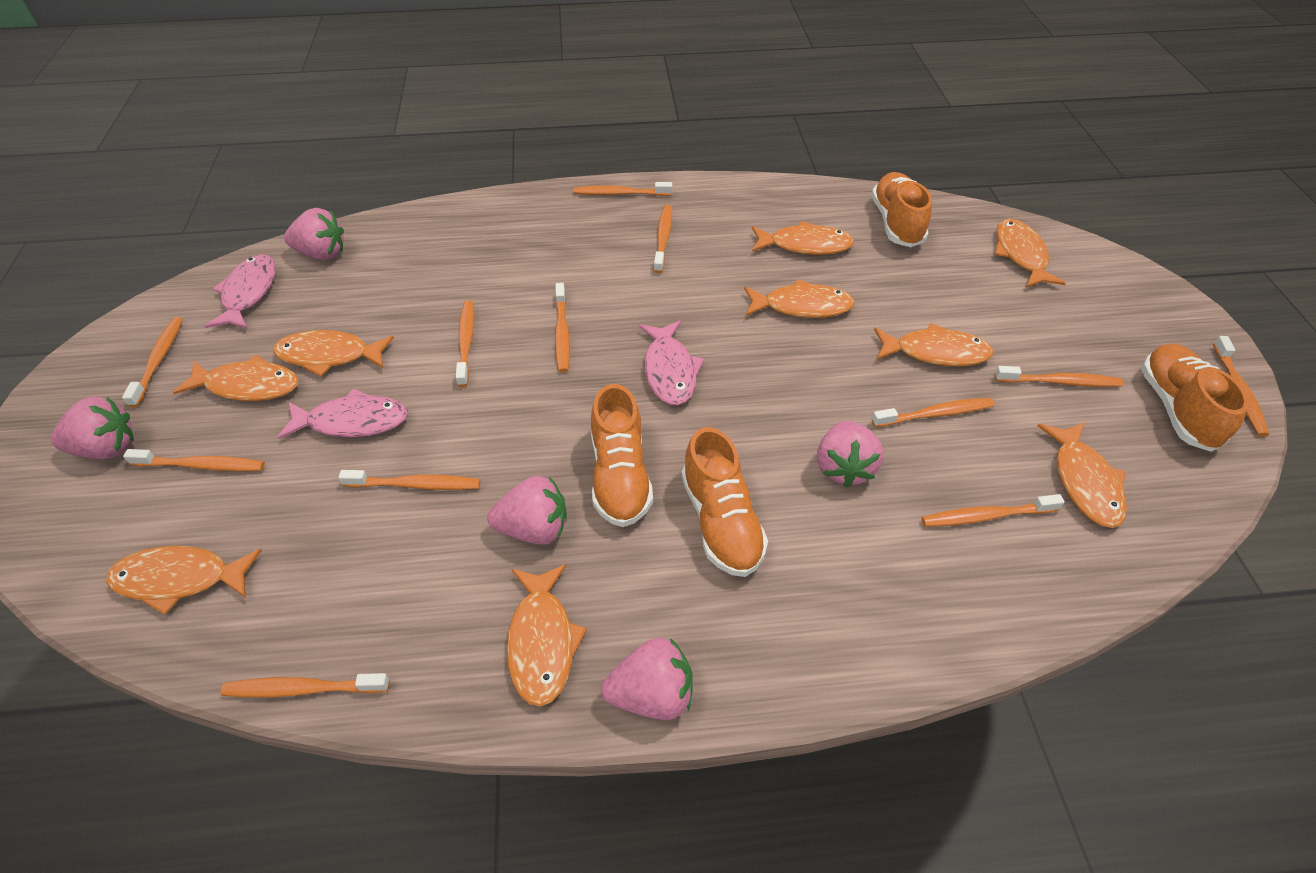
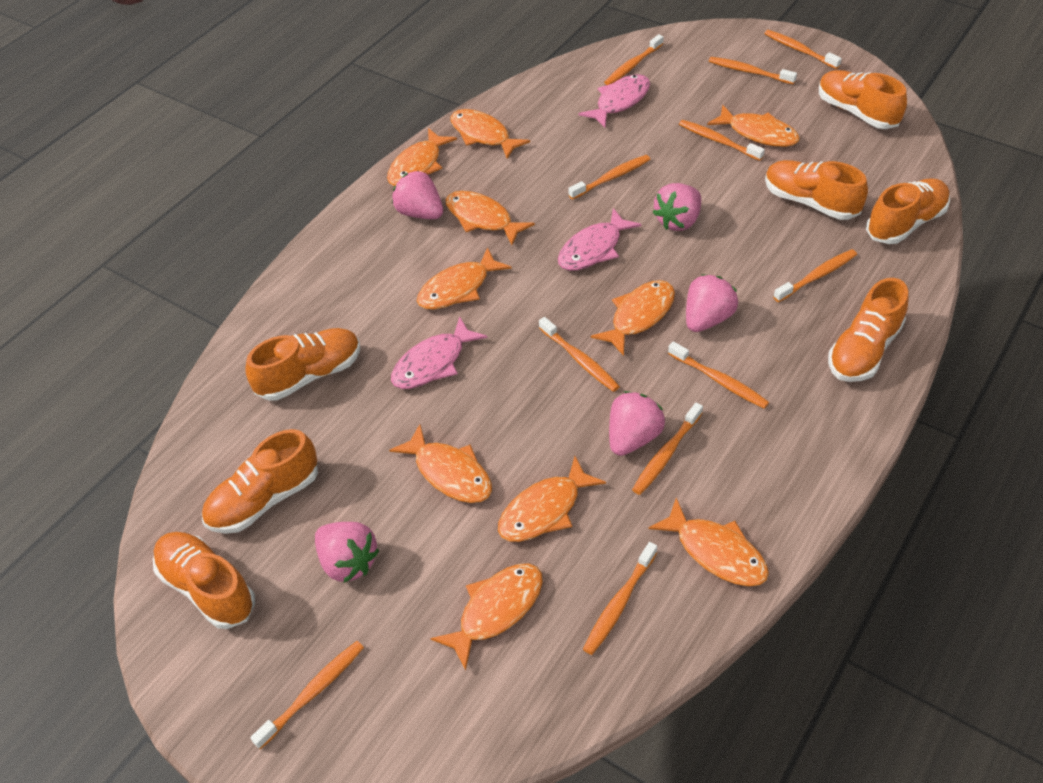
orange fish: 9 -> 10
orange shoe: 4 -> 7
orange toothbrush: 12 -> 11

